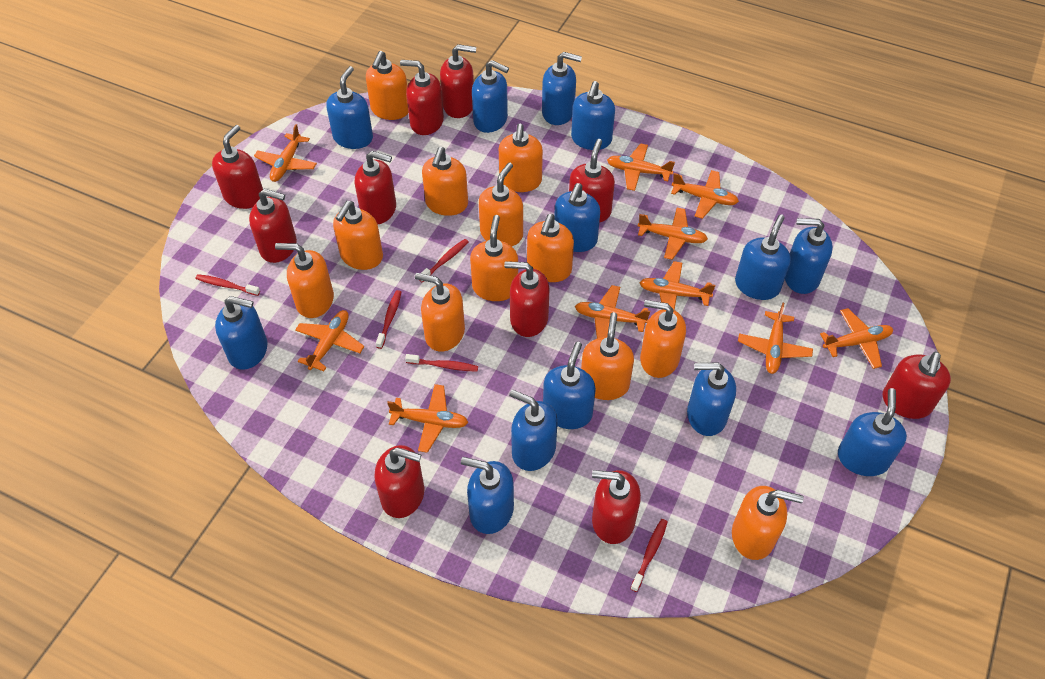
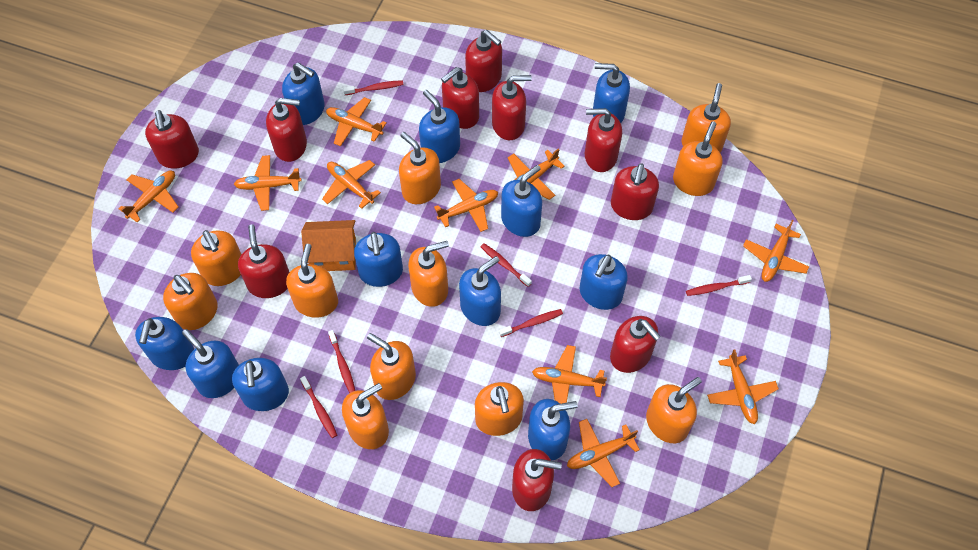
blue soap dispenser: 13 -> 11
orange house: 0 -> 1
orange soap dispenser: 12 -> 11
red toothbrush: 5 -> 6

